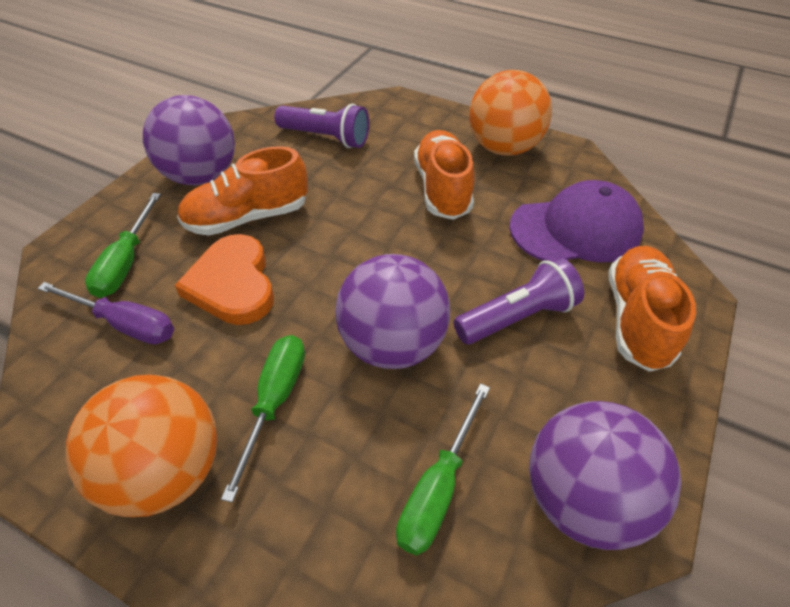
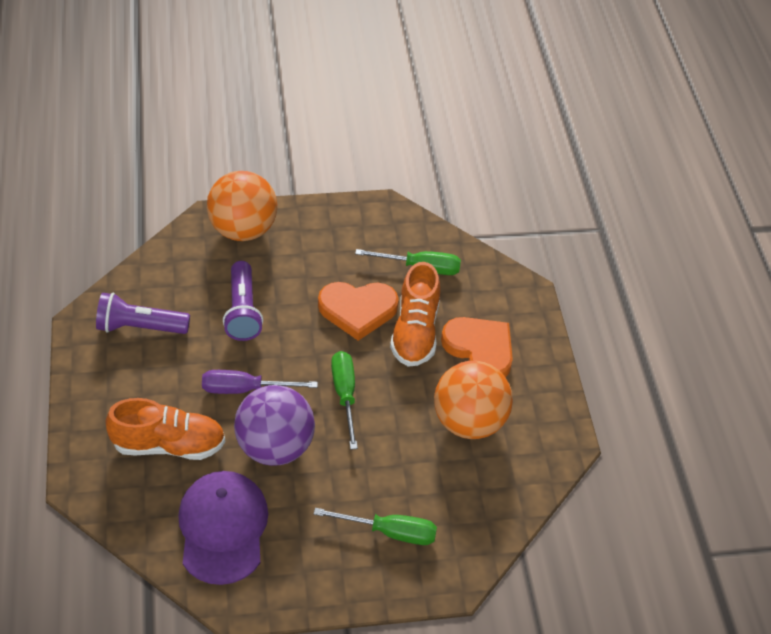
orange heart: 1 -> 2
orange shoe: 3 -> 2
purple ball: 3 -> 1

